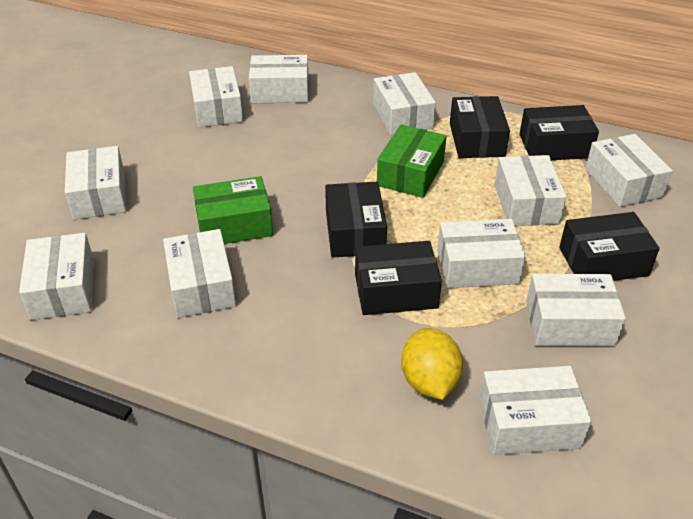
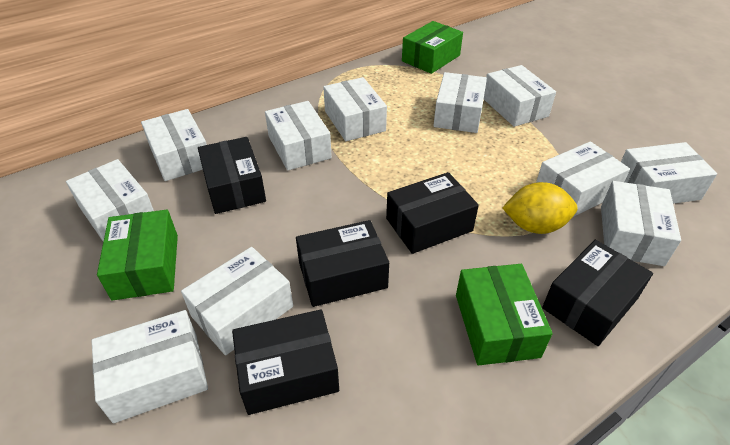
green box: 2 -> 3

